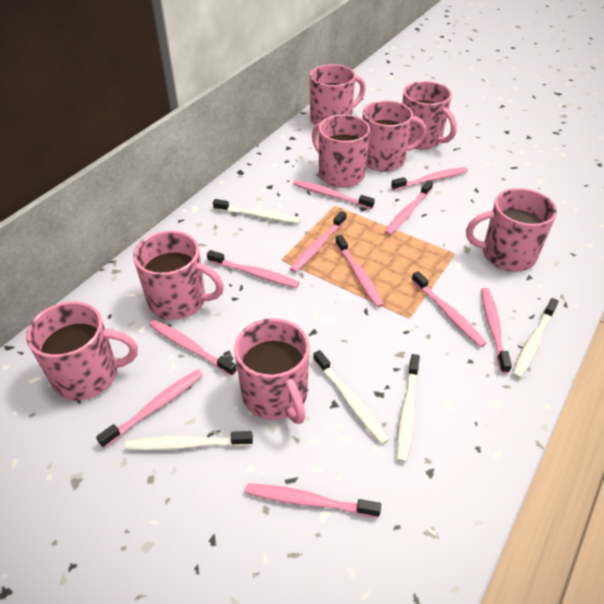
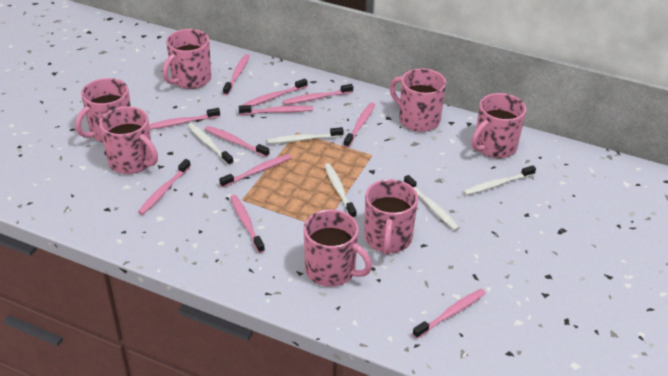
pink mug: 8 -> 7

